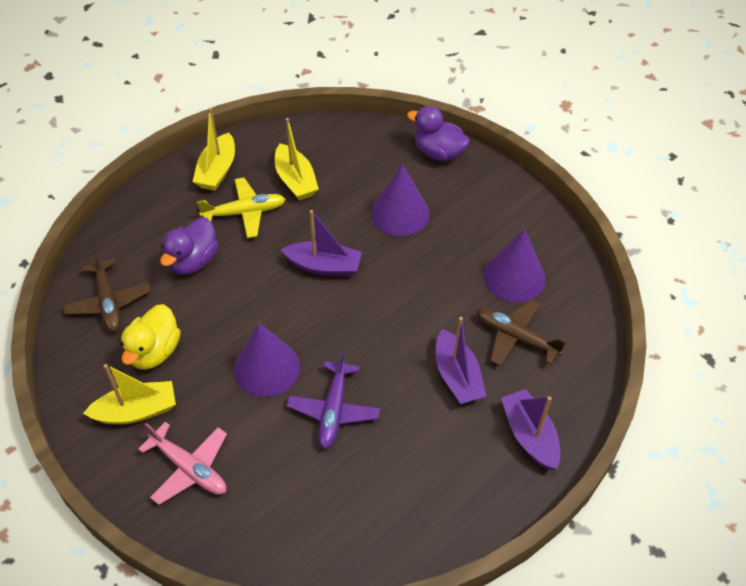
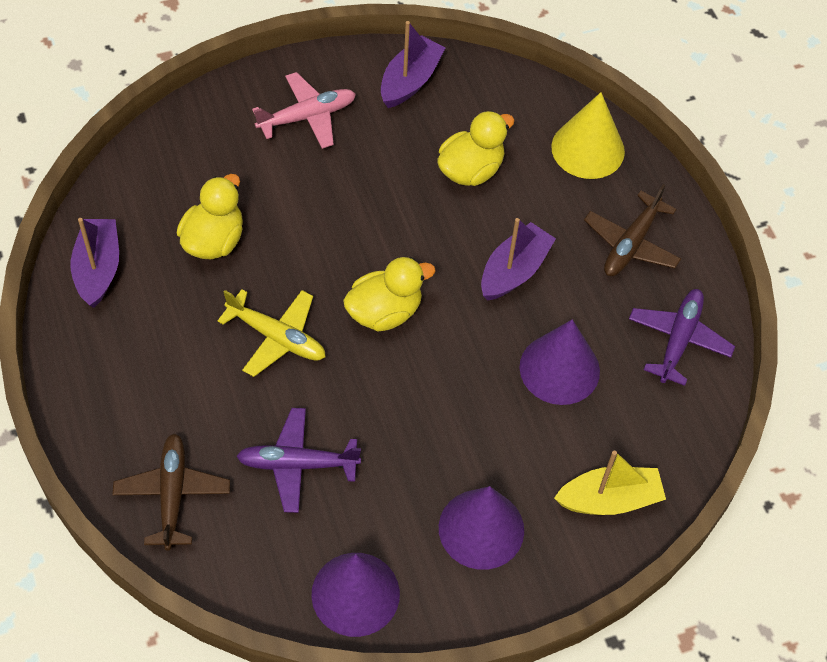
purple duck: 2 -> 0
purple plane: 1 -> 2
yellow boat: 3 -> 1
yellow cone: 0 -> 1
yellow duck: 1 -> 3

